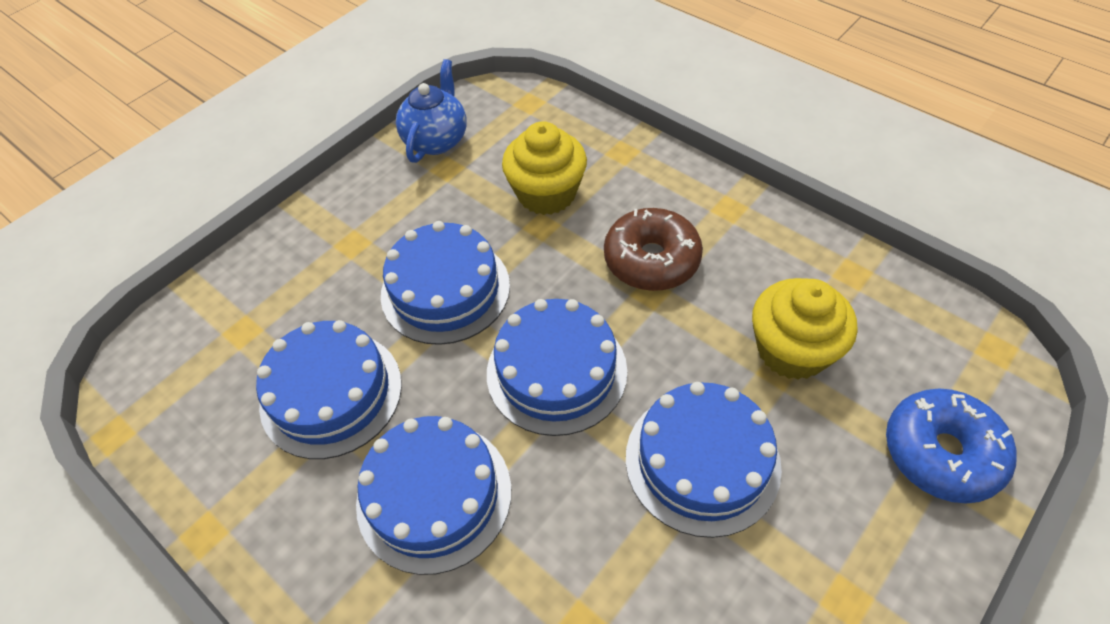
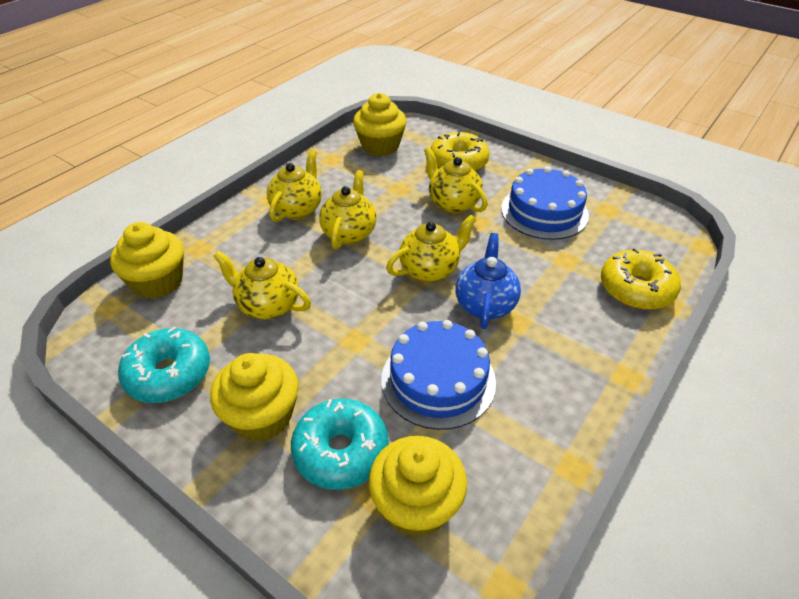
blue cake: 5 -> 2
blue donut: 1 -> 0
brown donut: 1 -> 0
turquoise donut: 0 -> 2
yellow cupcake: 2 -> 4
yellow donut: 0 -> 2
yellow teapot: 0 -> 5

